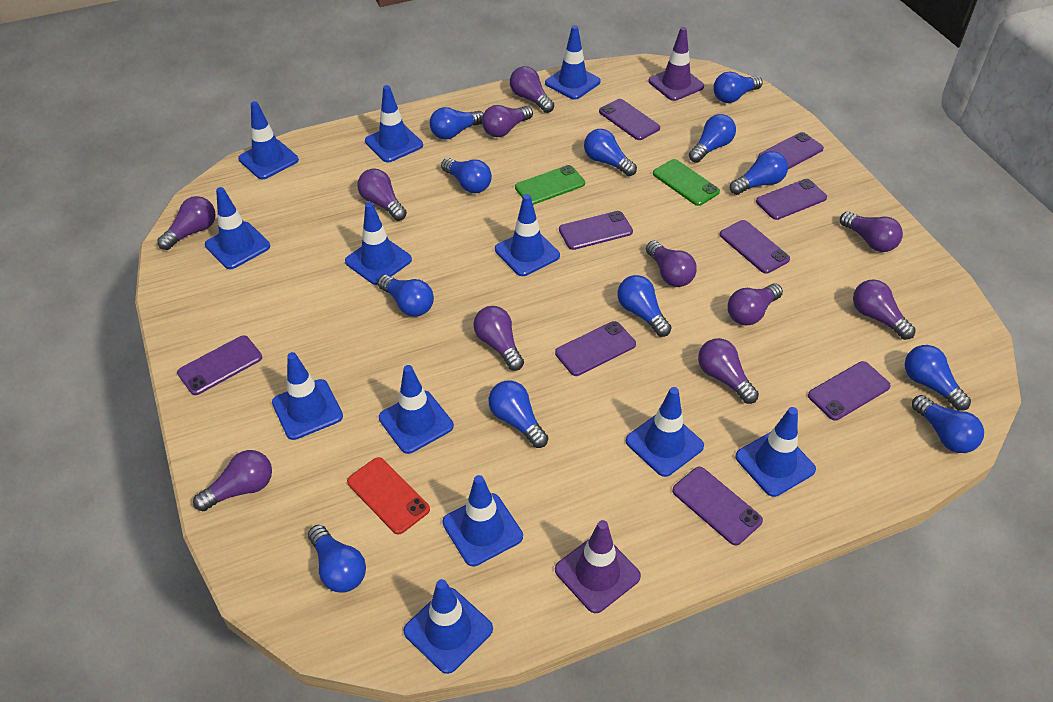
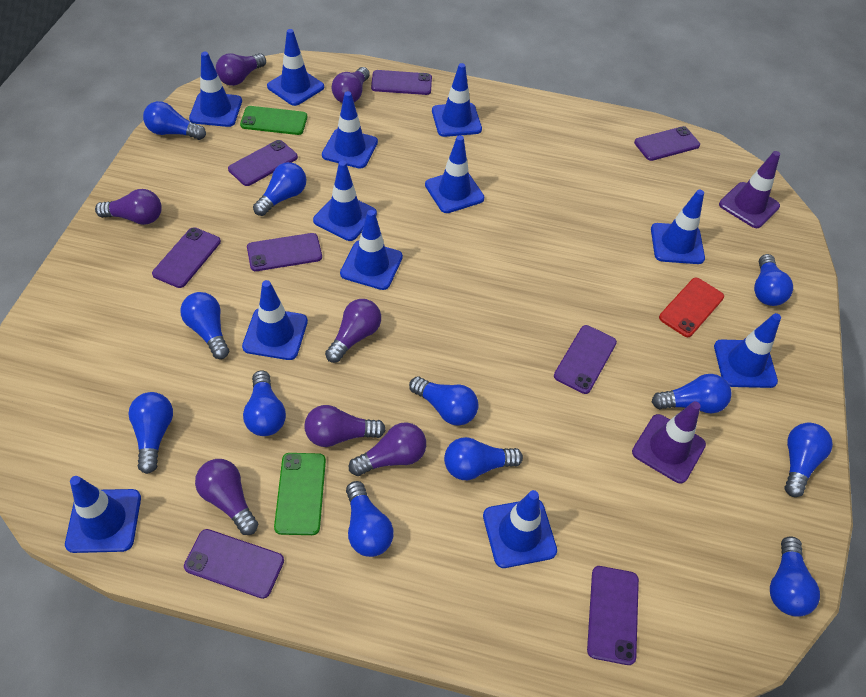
purple light bulb: 11 -> 7
purple phone: 9 -> 8

